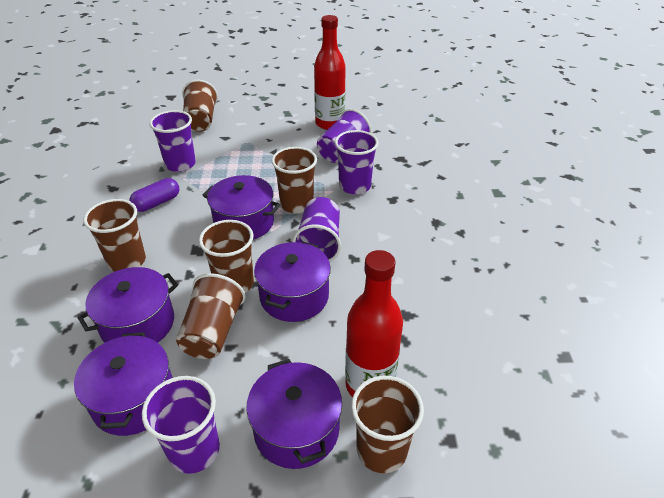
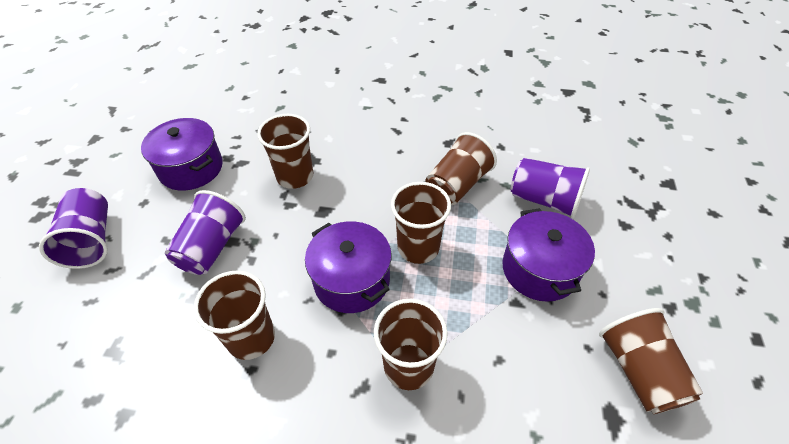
purple capsule: 1 -> 0
purple cup: 5 -> 3
purple pot: 5 -> 3
red bottle: 2 -> 0

